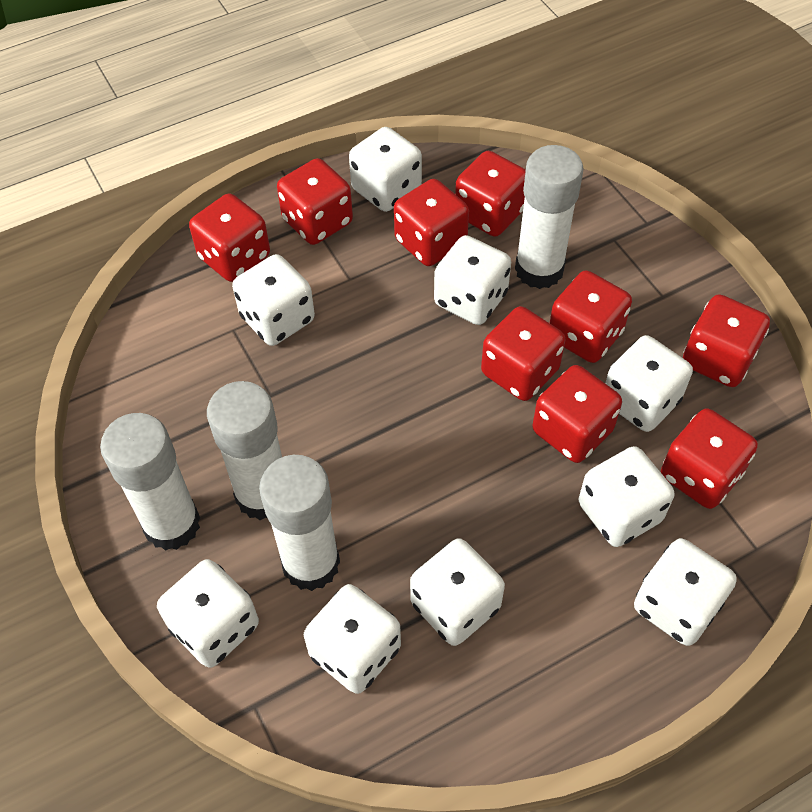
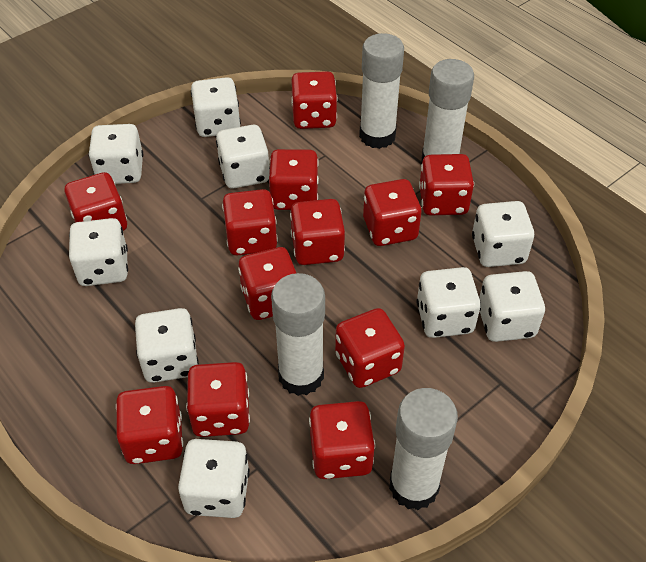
red dice: 9 -> 12

